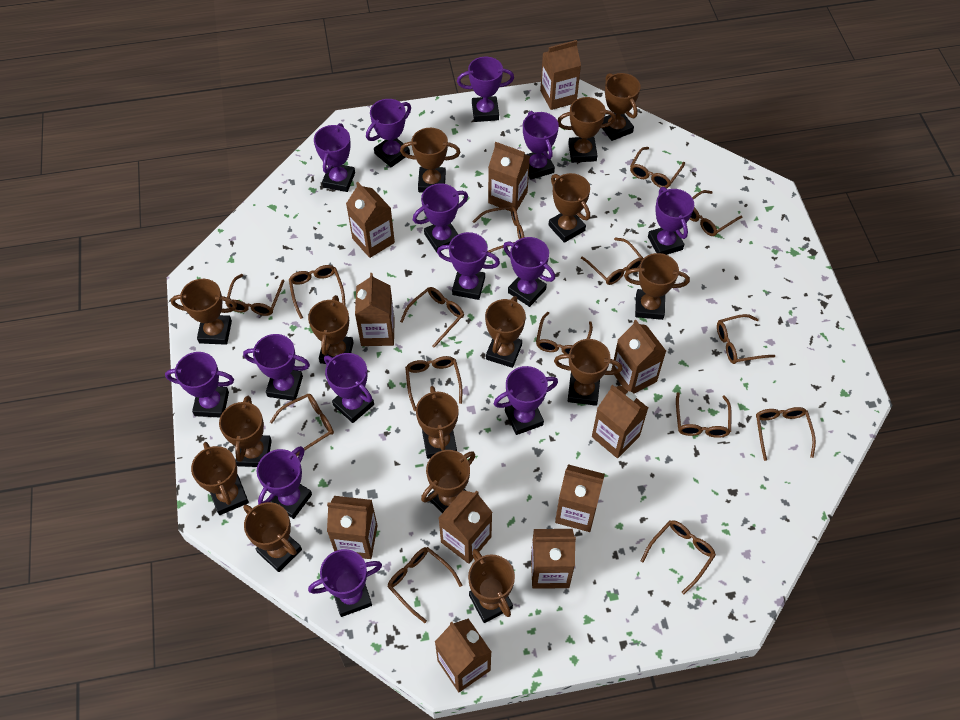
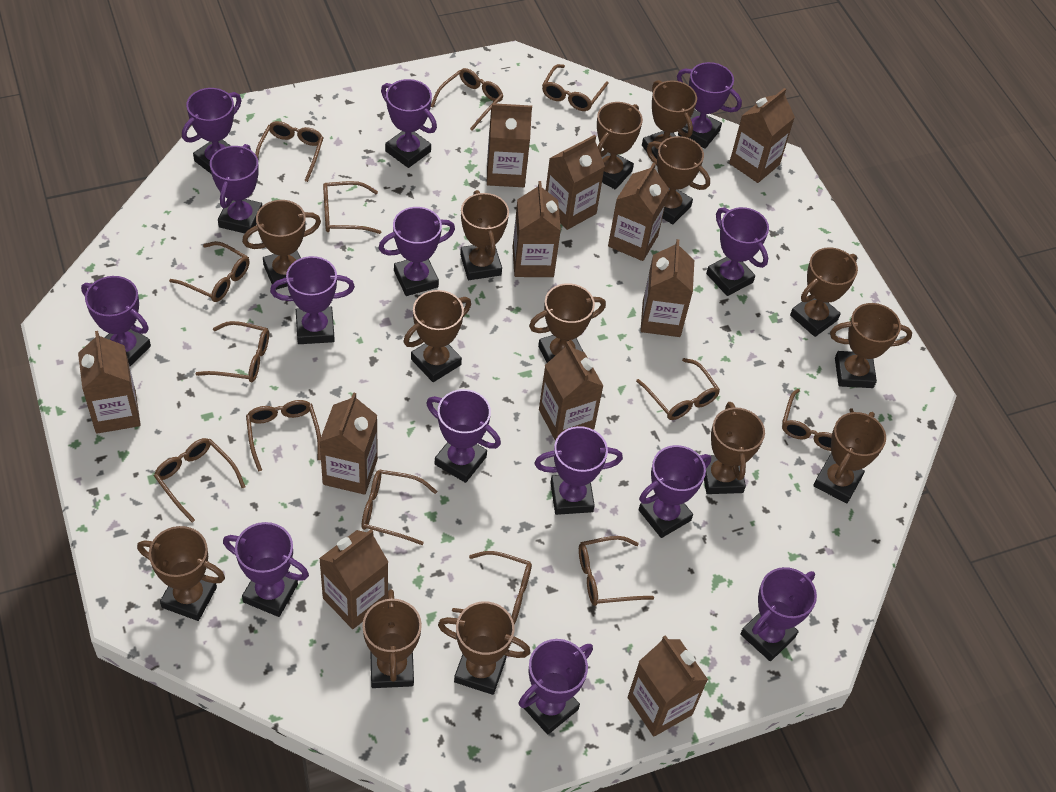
brown glasses: 15 -> 13
brown trophy: 15 -> 14

